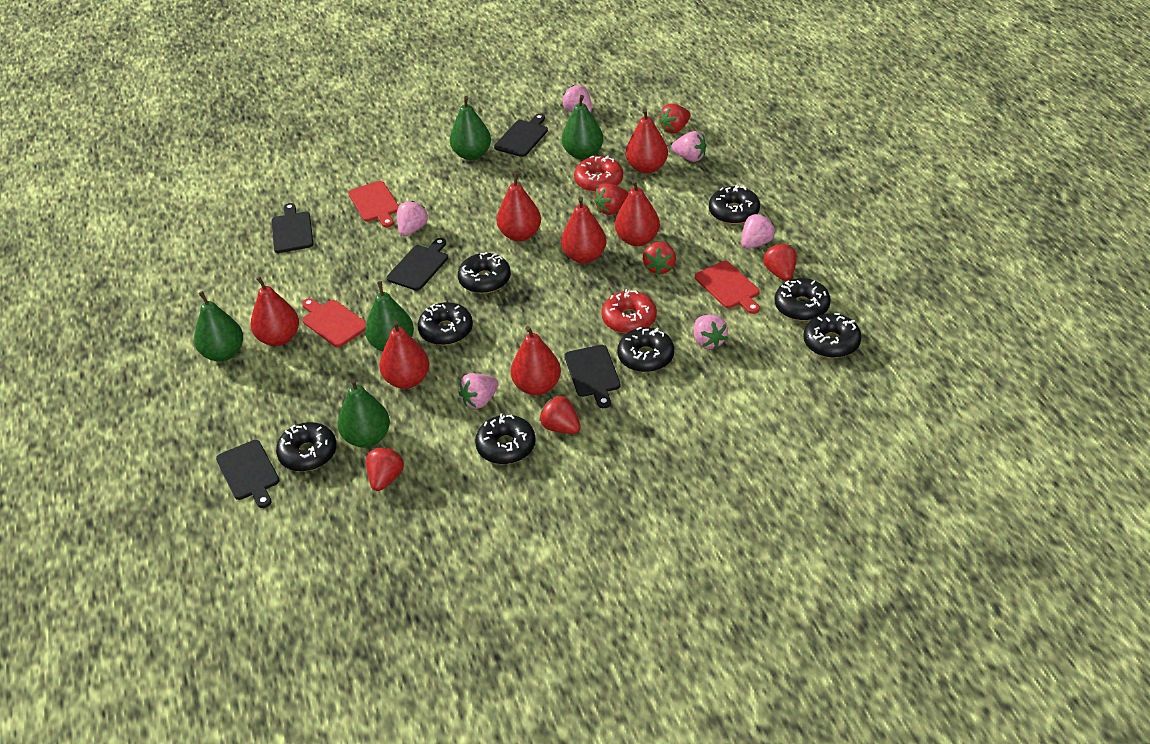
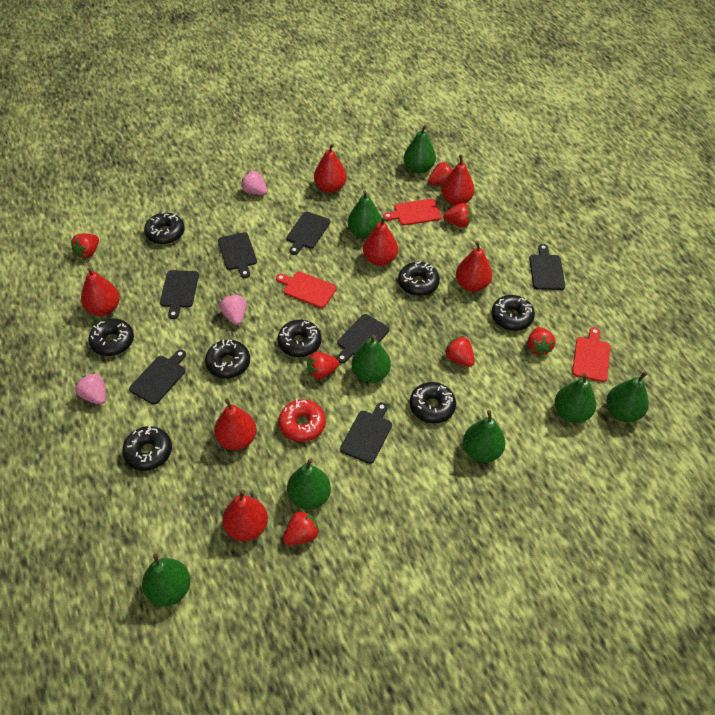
black cutting board: 5 -> 7
green pear: 5 -> 8
pink strawberry: 6 -> 3
red donut: 2 -> 1
red strawberry: 6 -> 7

